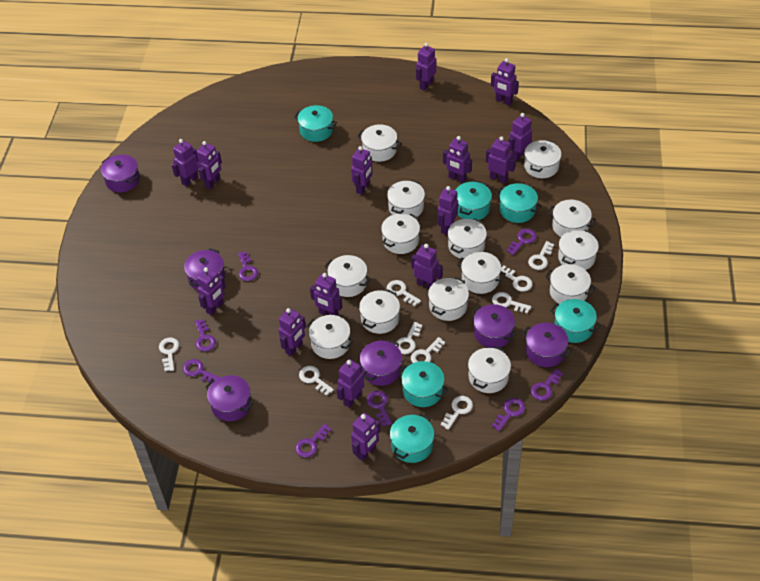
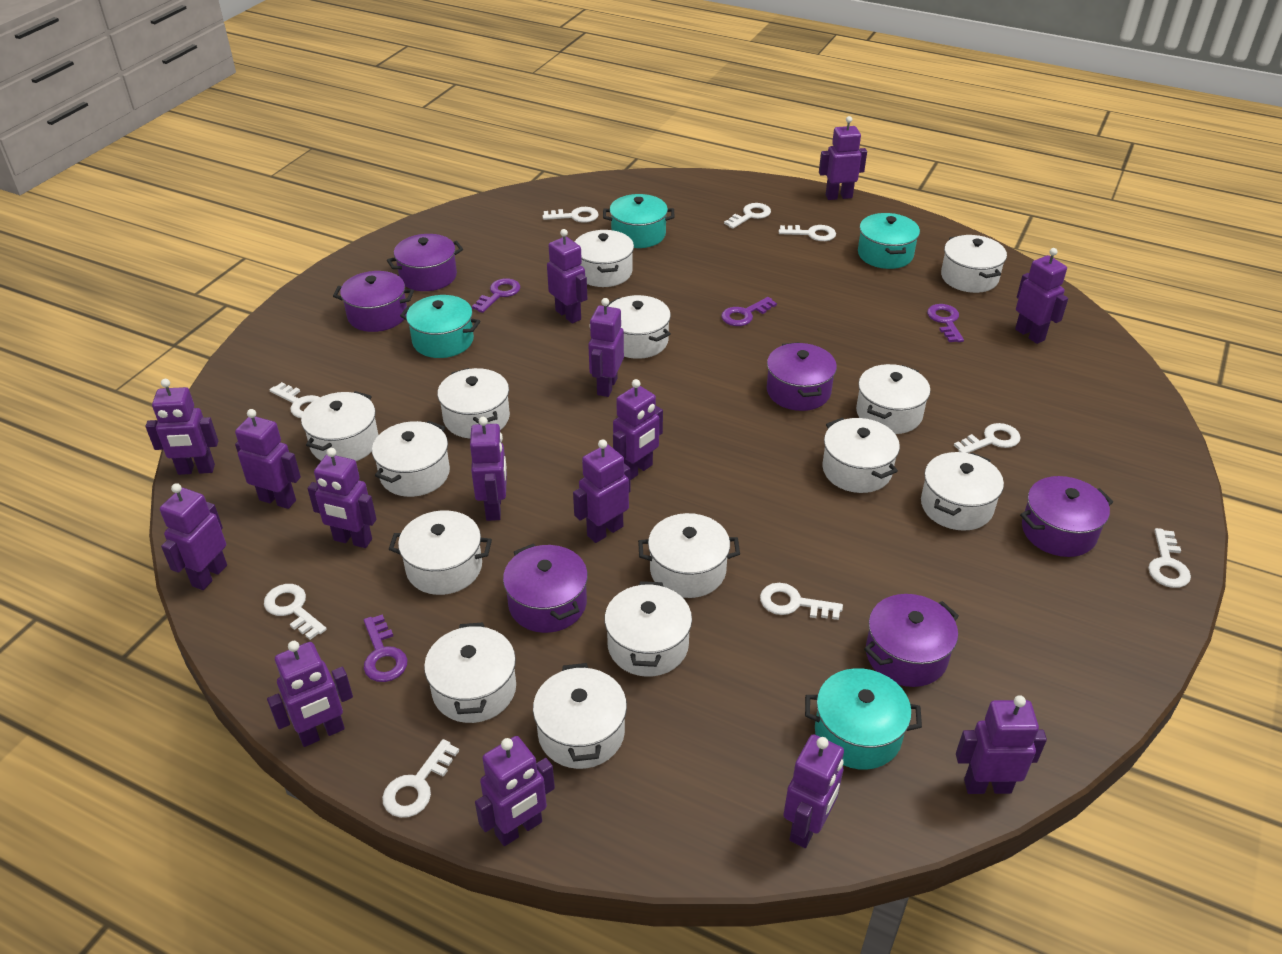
purple key: 8 -> 4
turquoise pot: 6 -> 4

